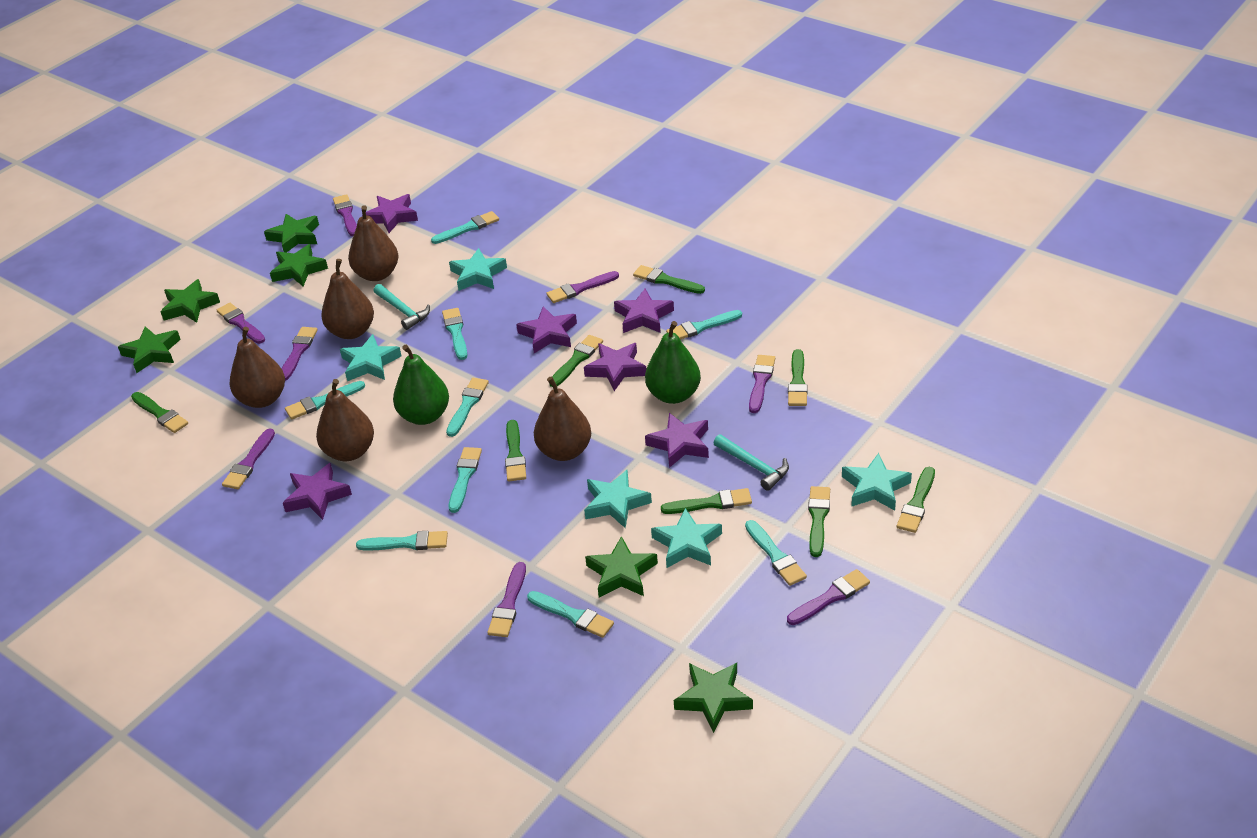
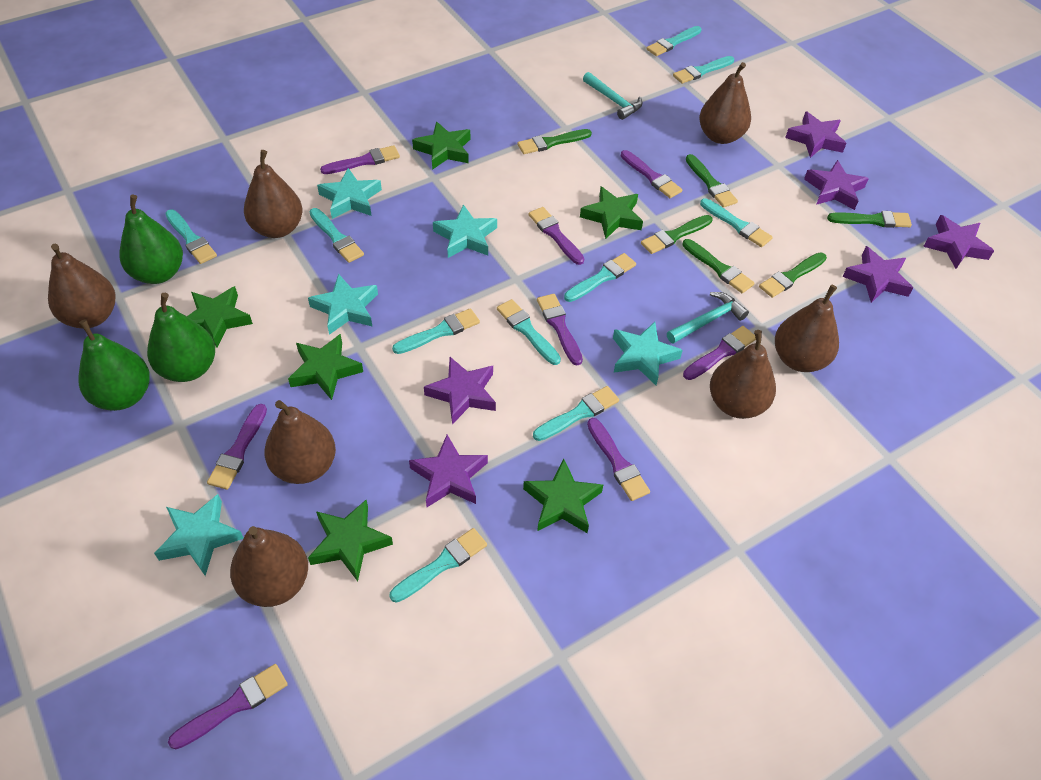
brown pear: 5 -> 7
green brush: 8 -> 6
green pear: 2 -> 3
turquoise brush: 9 -> 10

